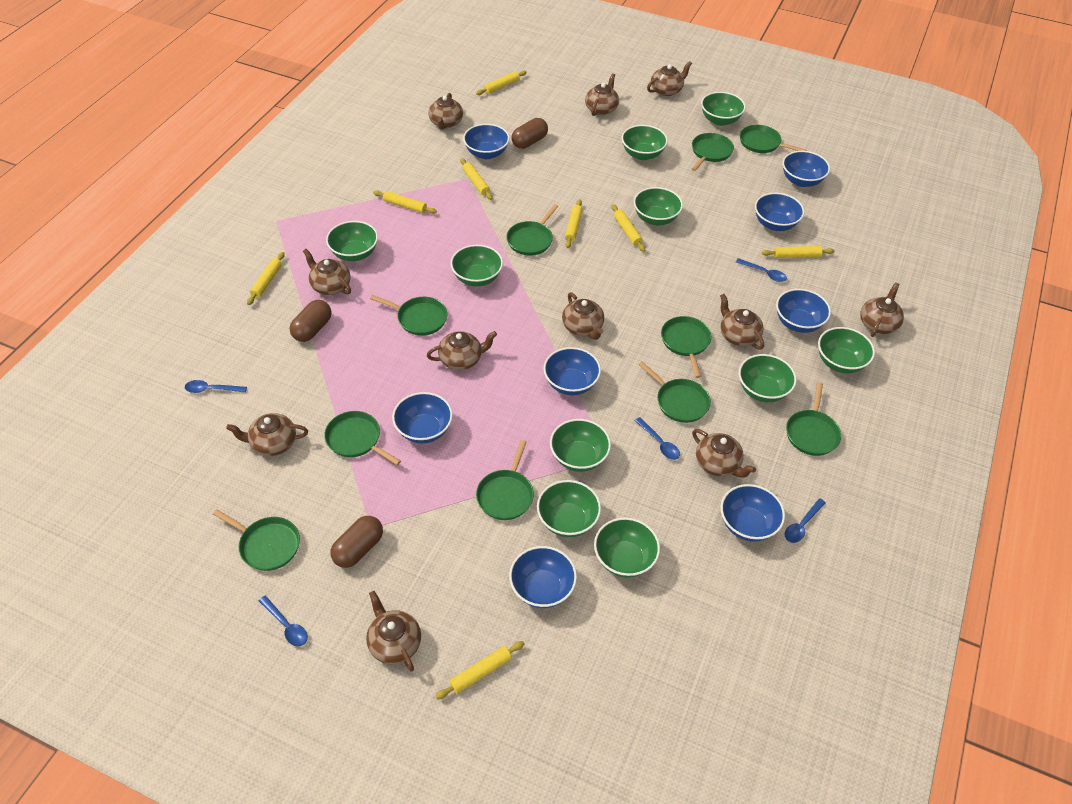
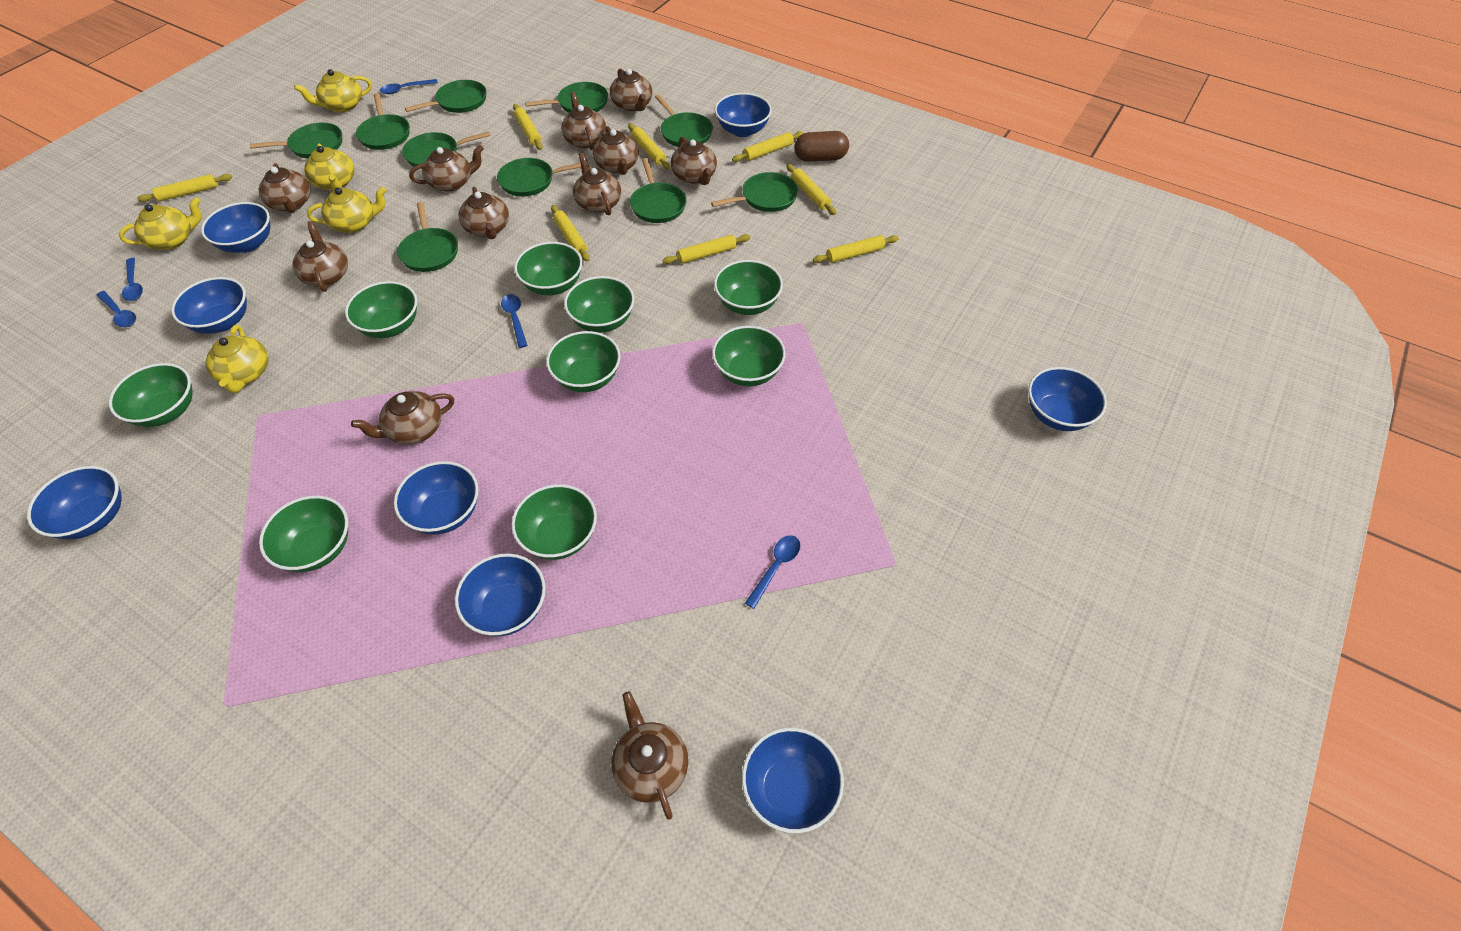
brown capsule: 3 -> 1
green bowl: 10 -> 9
yellow teapot: 0 -> 5

